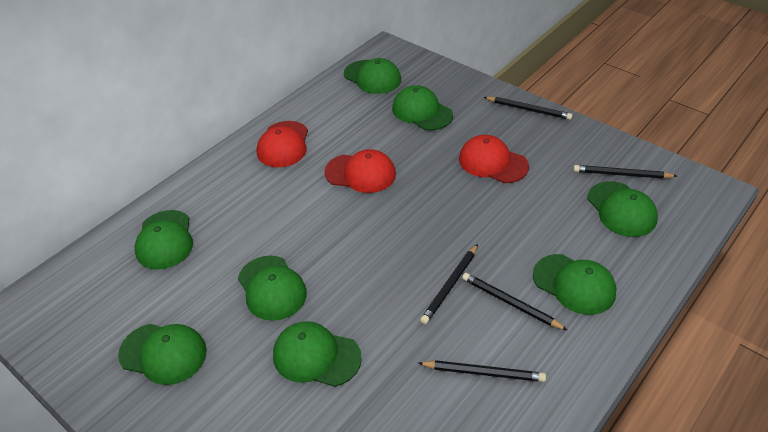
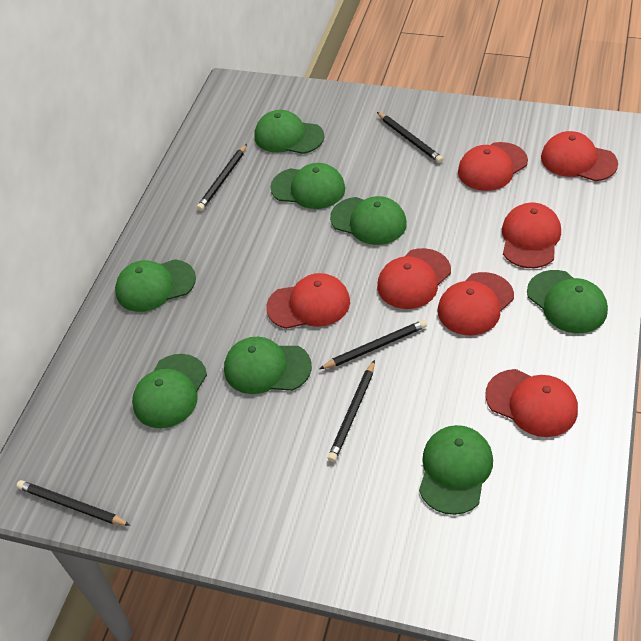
red cap: 3 -> 7

